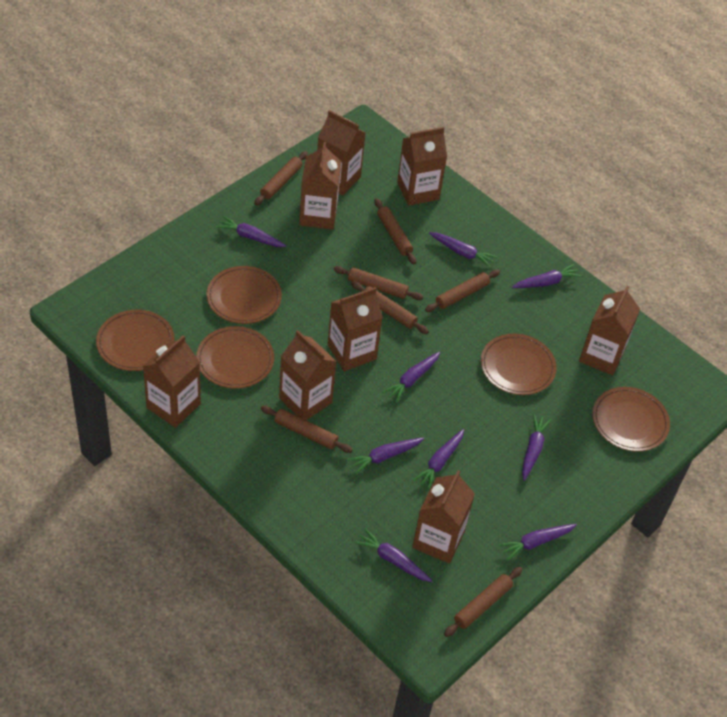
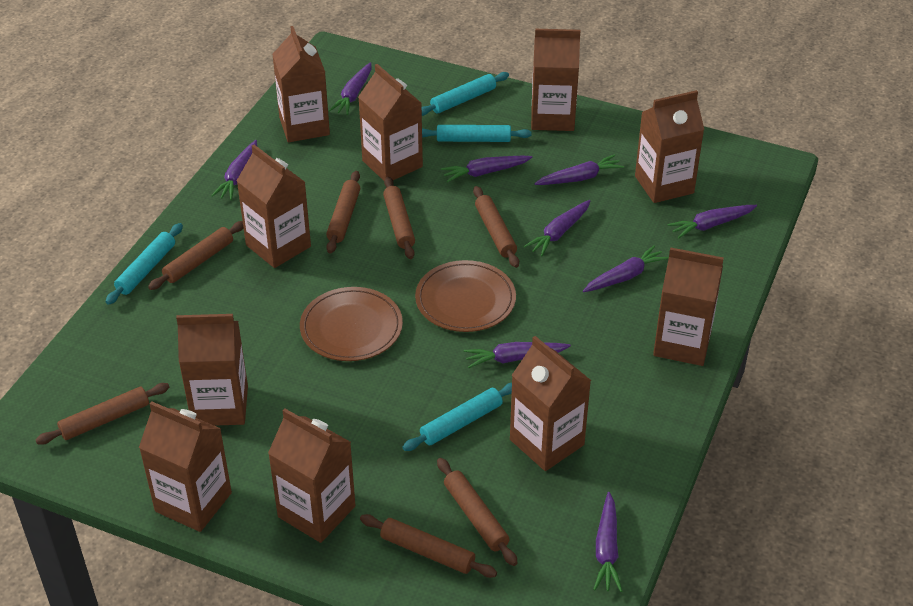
brown carton: 8 -> 10
brown plate: 5 -> 2
turquoise rolling pin: 0 -> 4

